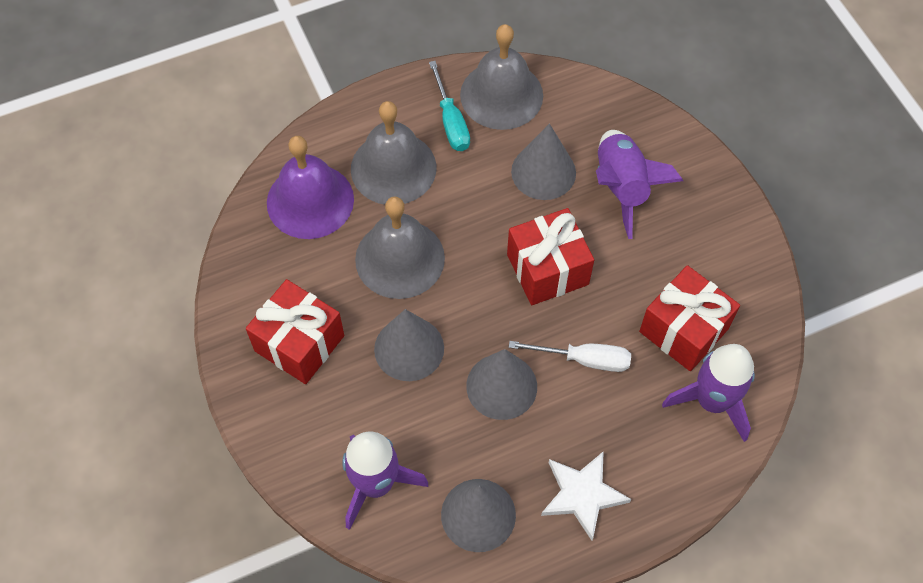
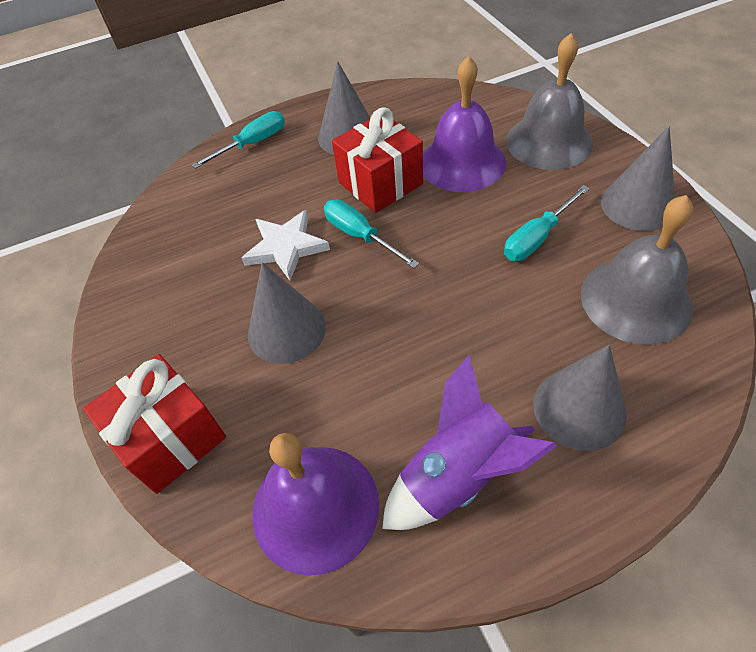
grey bell: 3 -> 2
purple bell: 1 -> 2
purple rocket: 3 -> 1
red gift: 3 -> 2
turquoise screwdriver: 1 -> 3
white screwdriver: 1 -> 0

